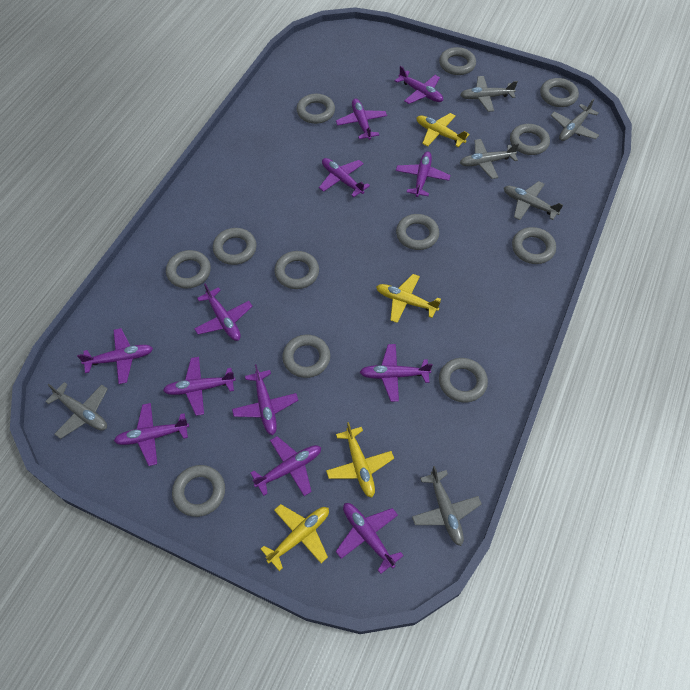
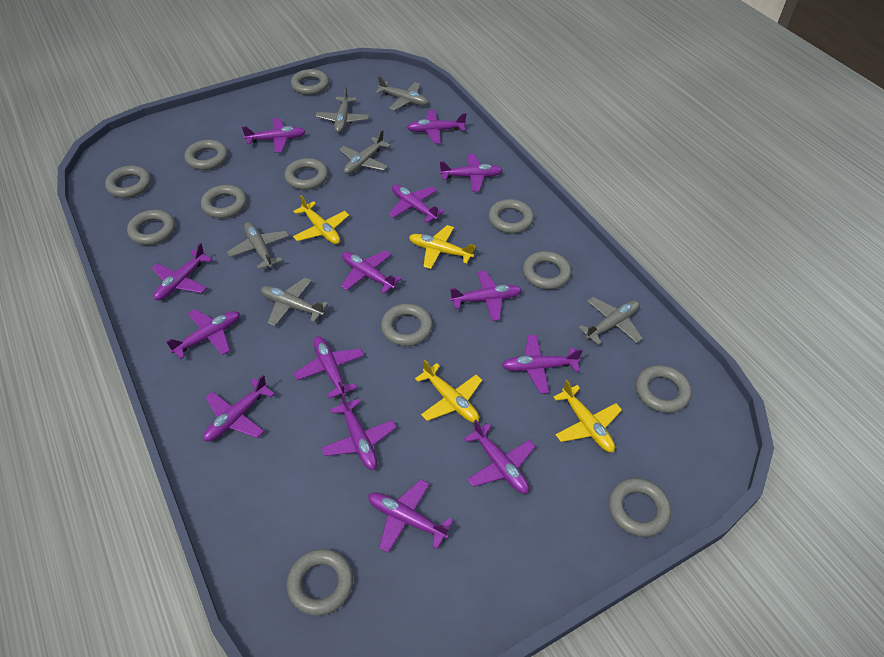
purple plane: 12 -> 14

